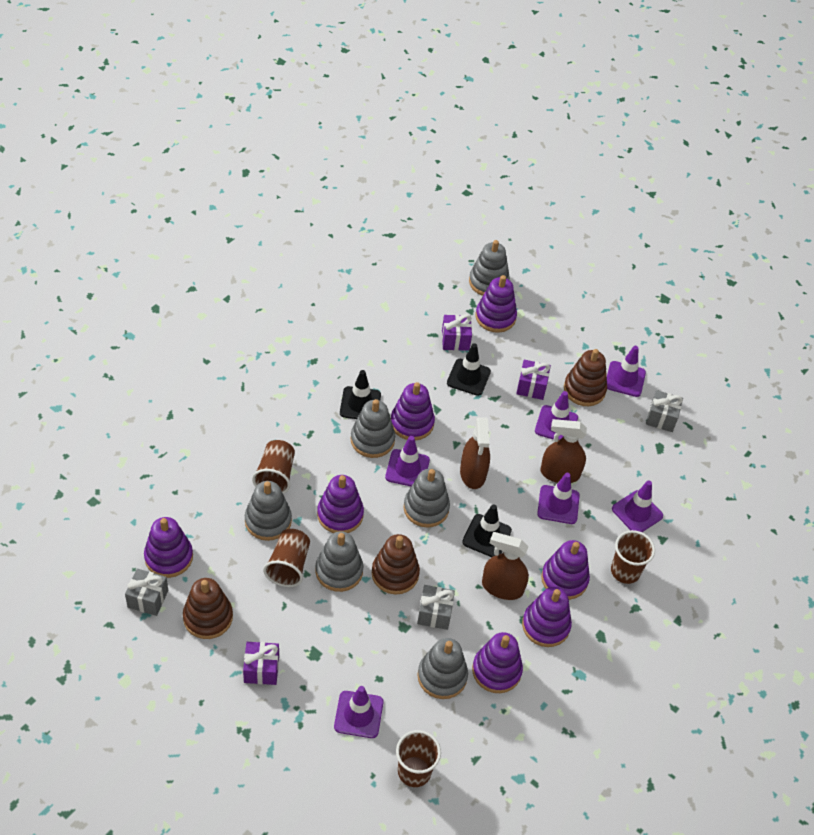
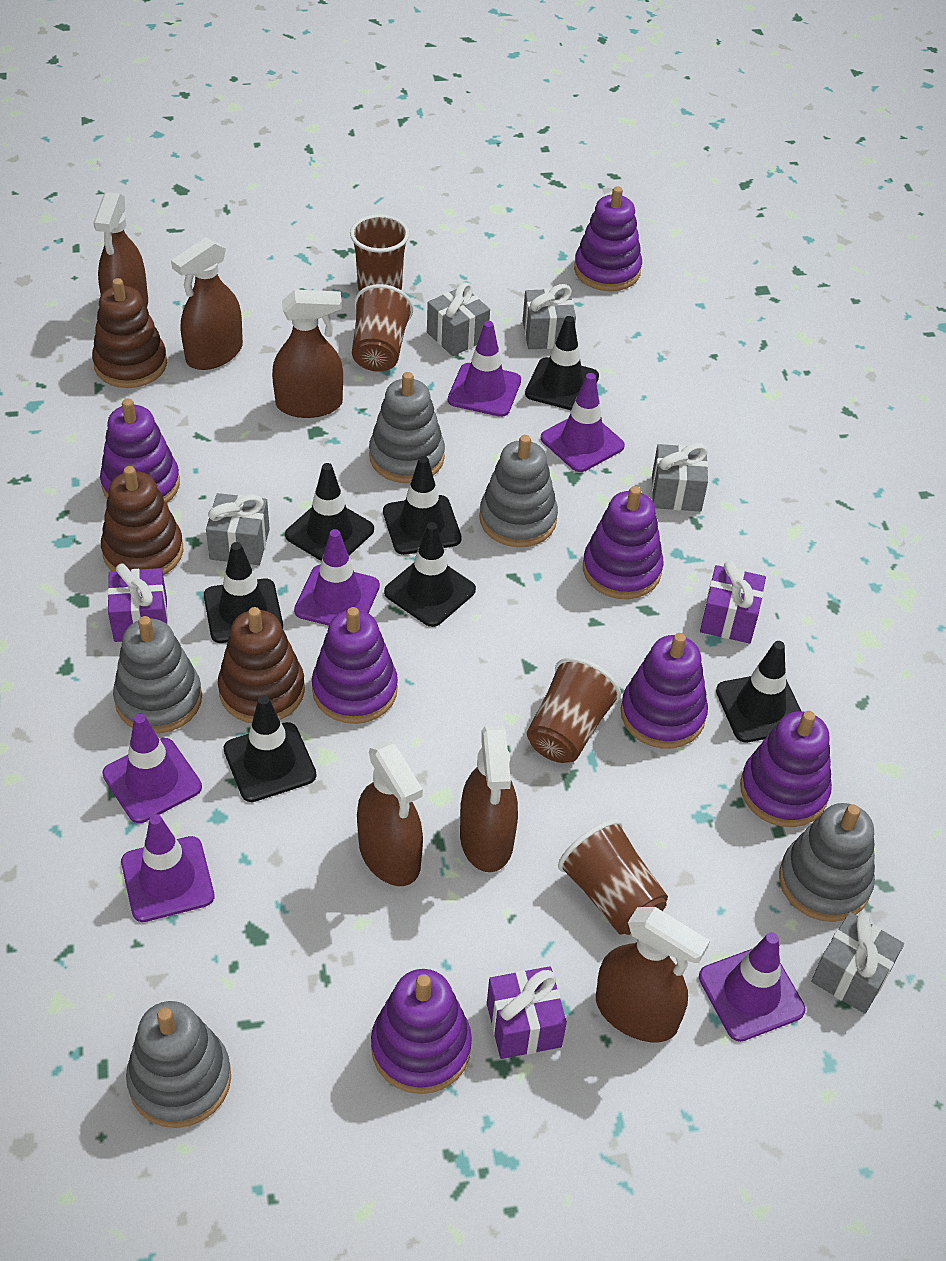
black traffic cone: 3 -> 7
brown spray bottle: 3 -> 6
grey gift: 3 -> 5
grey stacking toy: 6 -> 5

